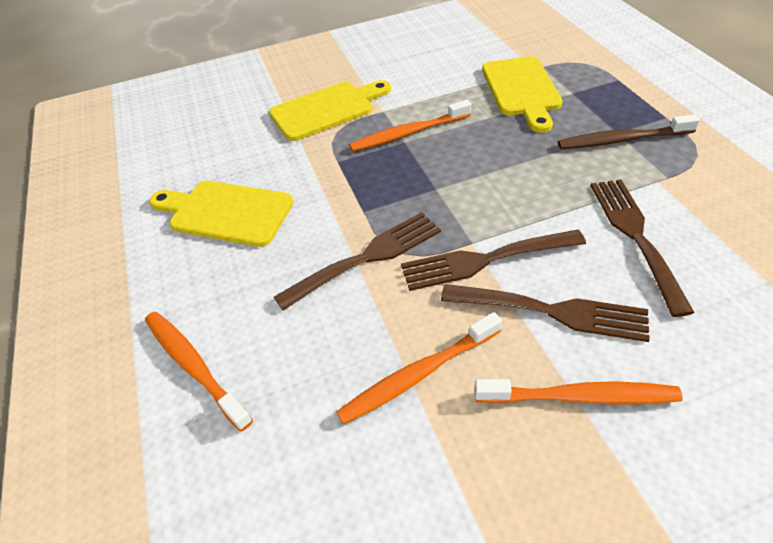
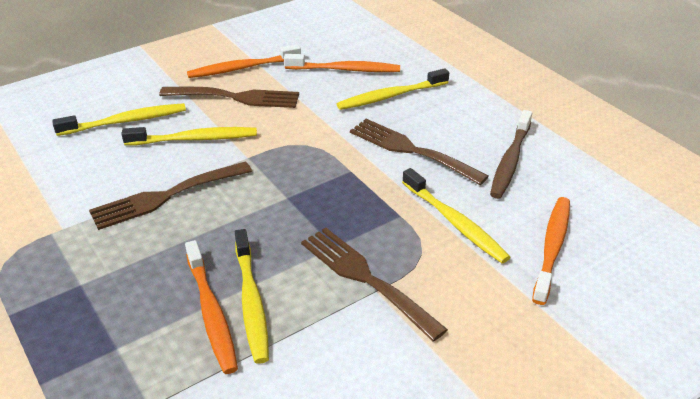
yellow cutting board: 3 -> 0
yellow toothbrush: 0 -> 5

